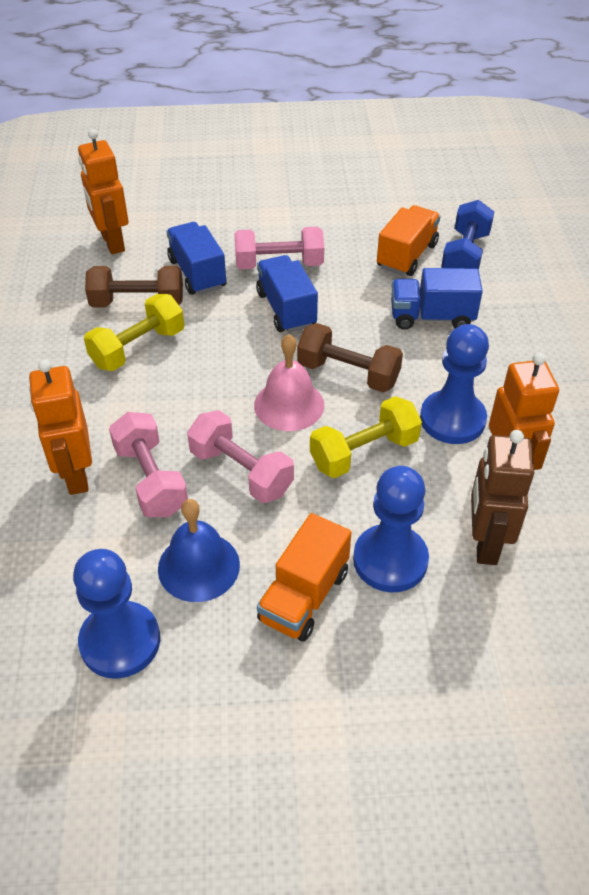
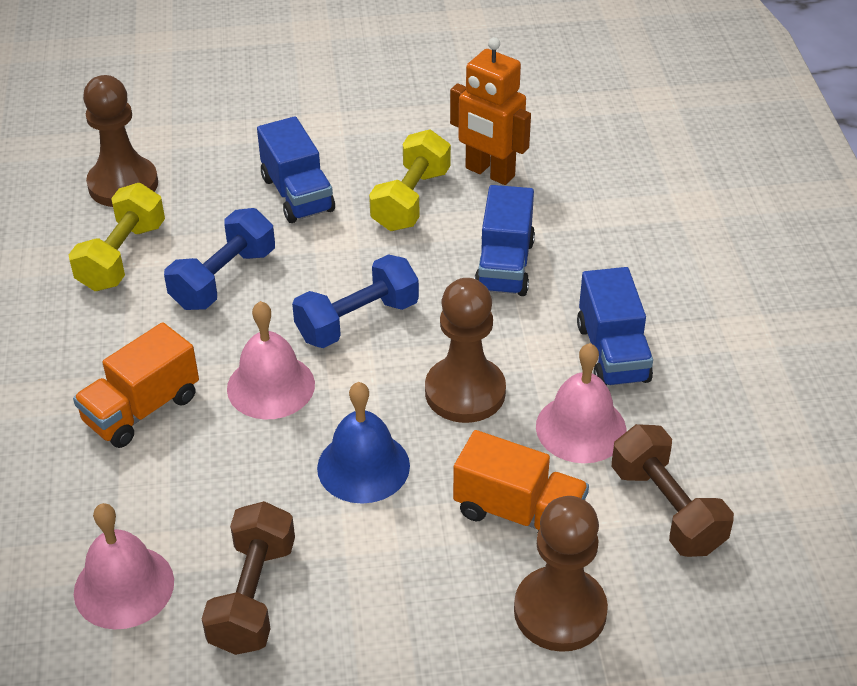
blue dumbbell: 1 -> 2
blue pawn: 3 -> 0
brown pawn: 0 -> 3
brown robot: 1 -> 0
orange robot: 3 -> 1
pink bell: 1 -> 3
pink dumbbell: 3 -> 0

